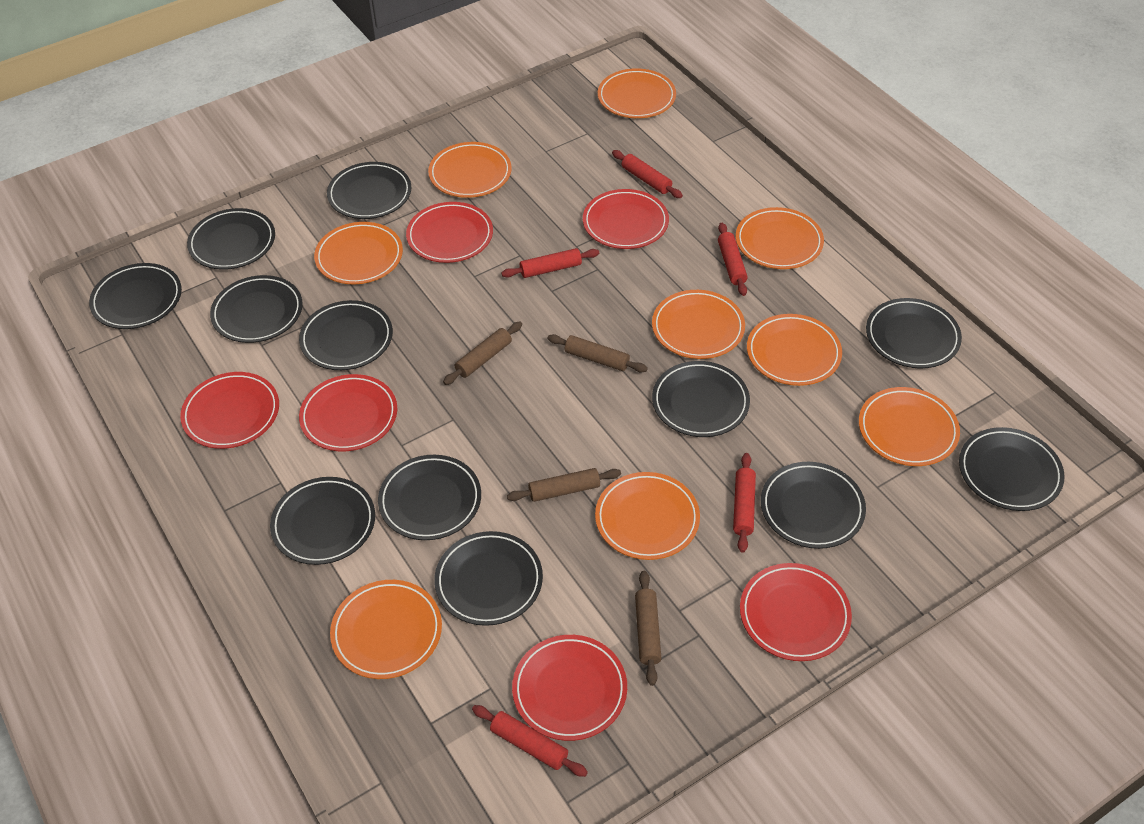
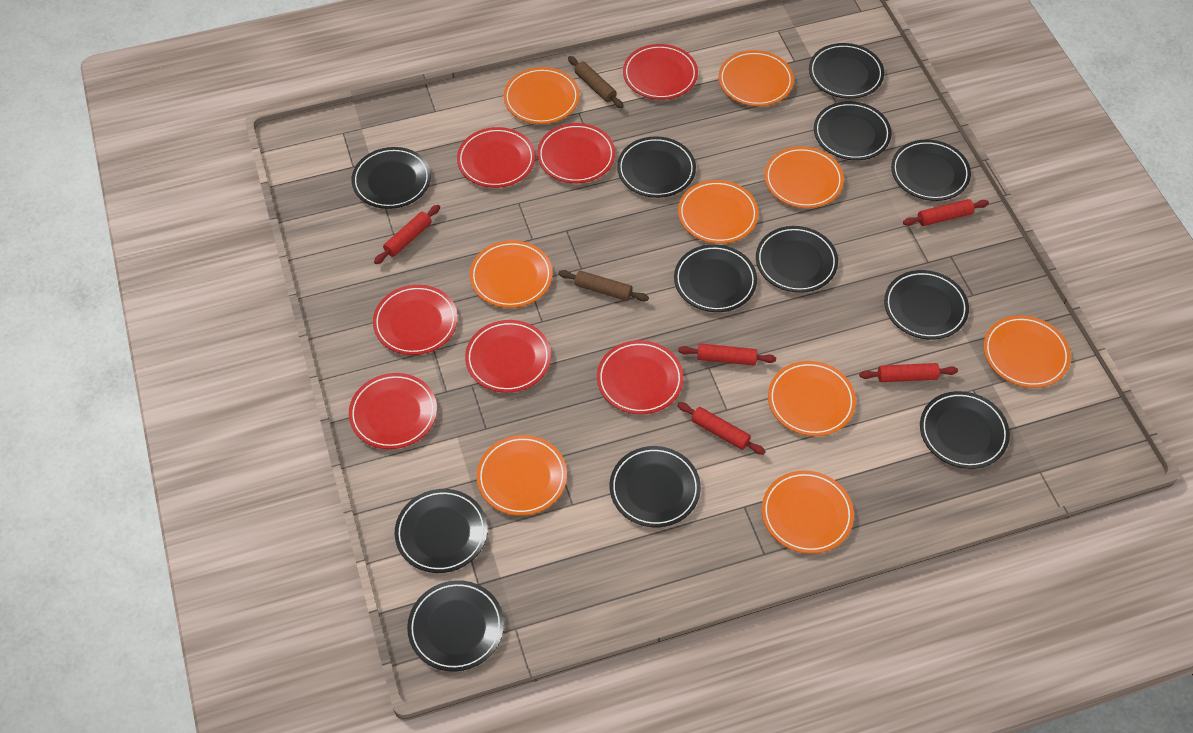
brown rolling pin: 4 -> 2
red plate: 6 -> 7

